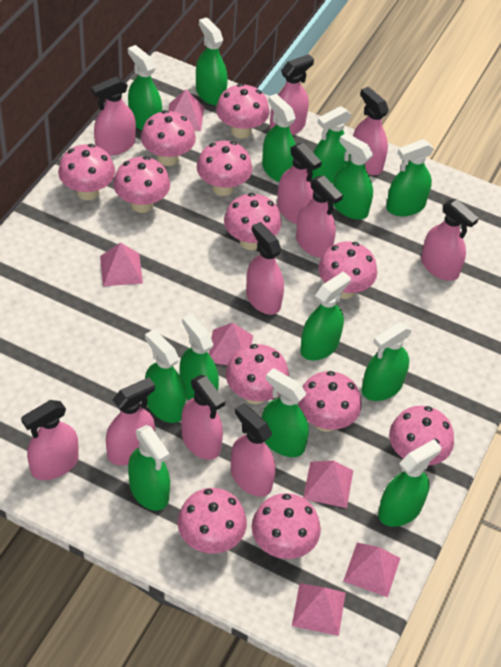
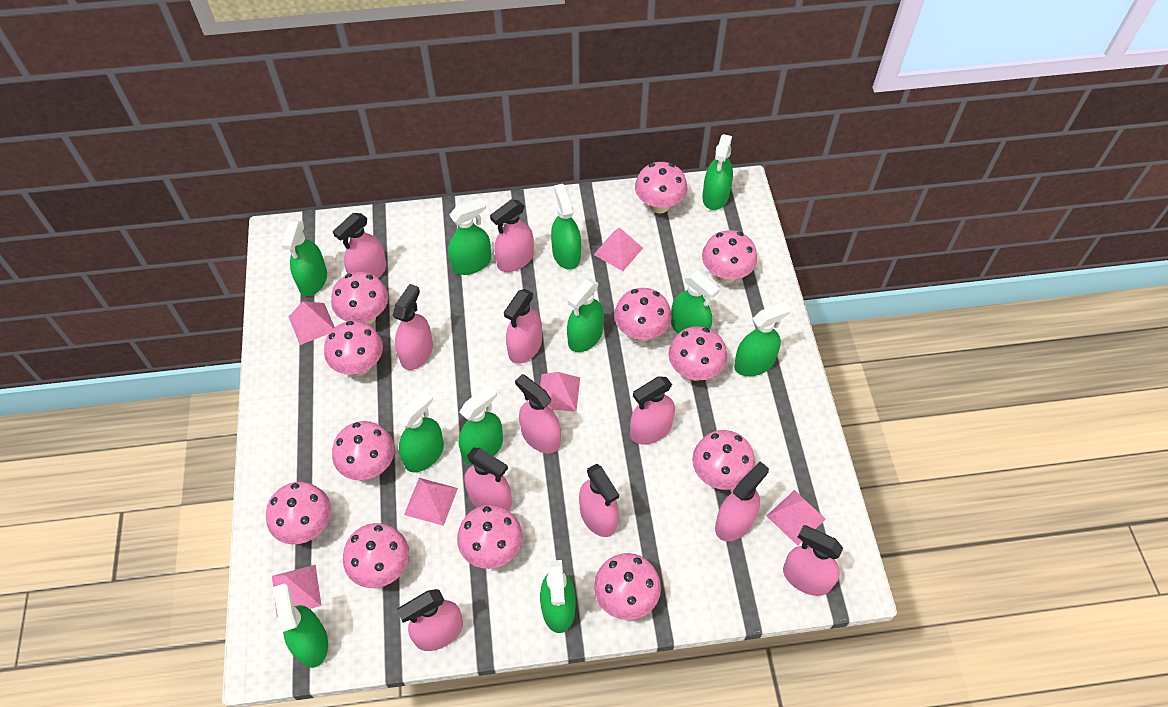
green spray bottle: 13 -> 11

